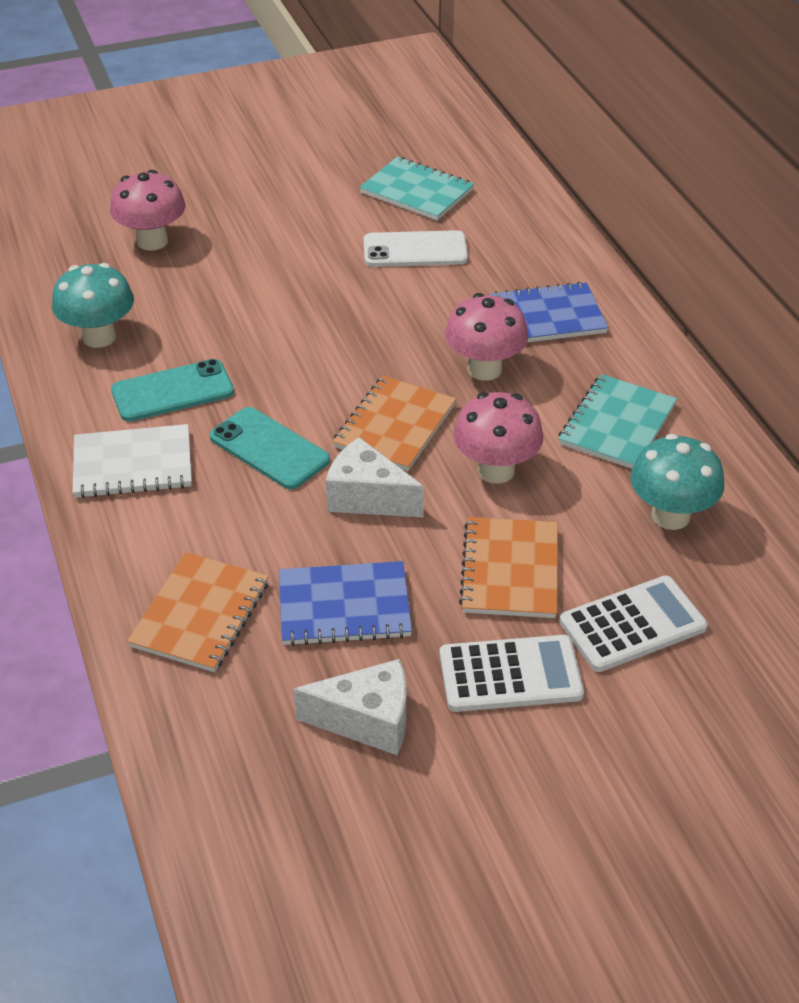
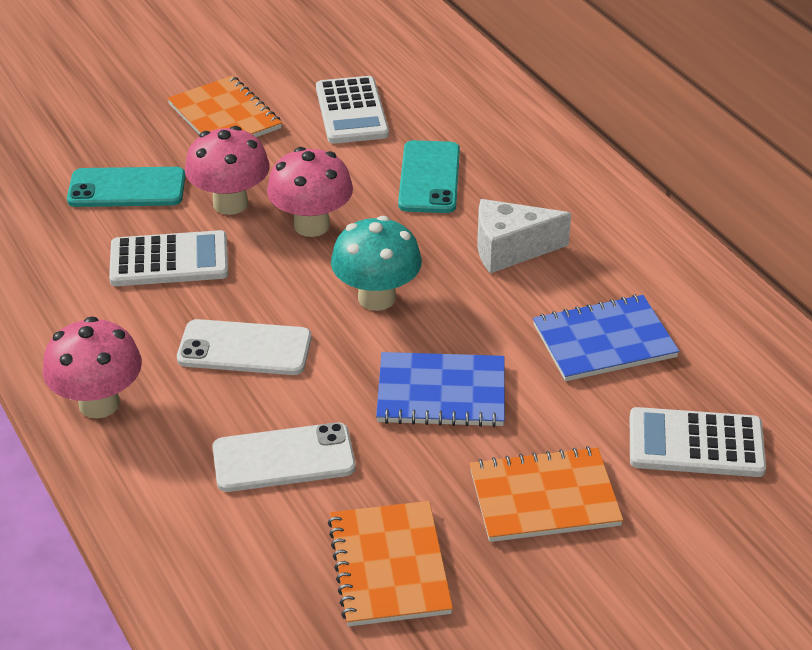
turquoise mushroom: 2 -> 1
turquoise notebook: 2 -> 0
white calculator: 2 -> 3
white cheese: 2 -> 1
white notebook: 1 -> 0
white phone: 1 -> 2

